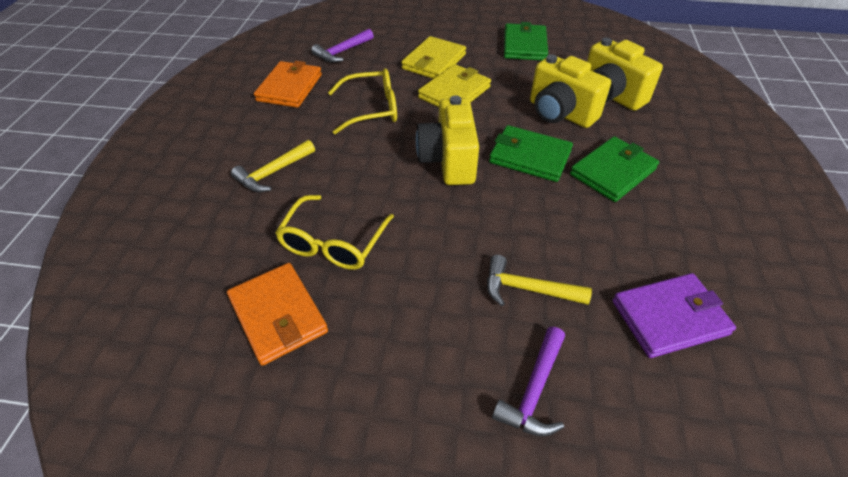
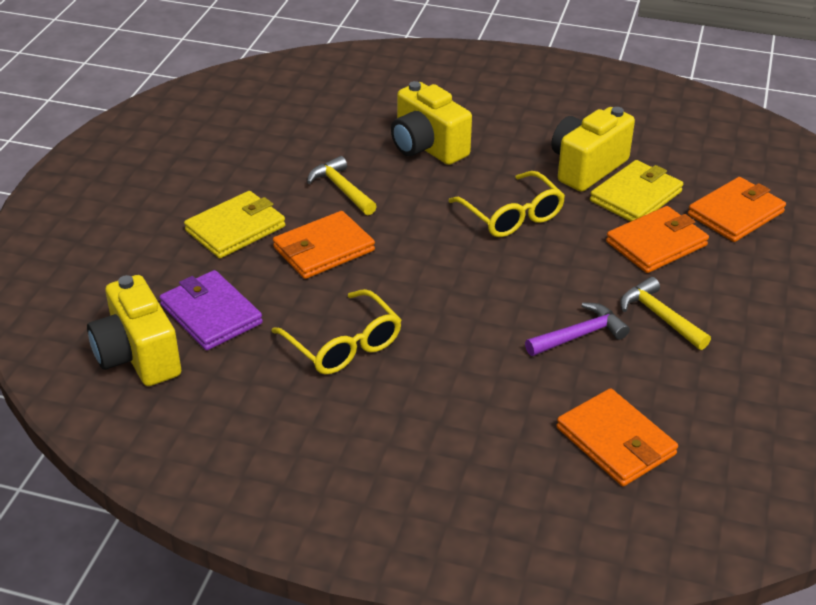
green wallet: 3 -> 0
orange wallet: 2 -> 4
purple hammer: 2 -> 1

